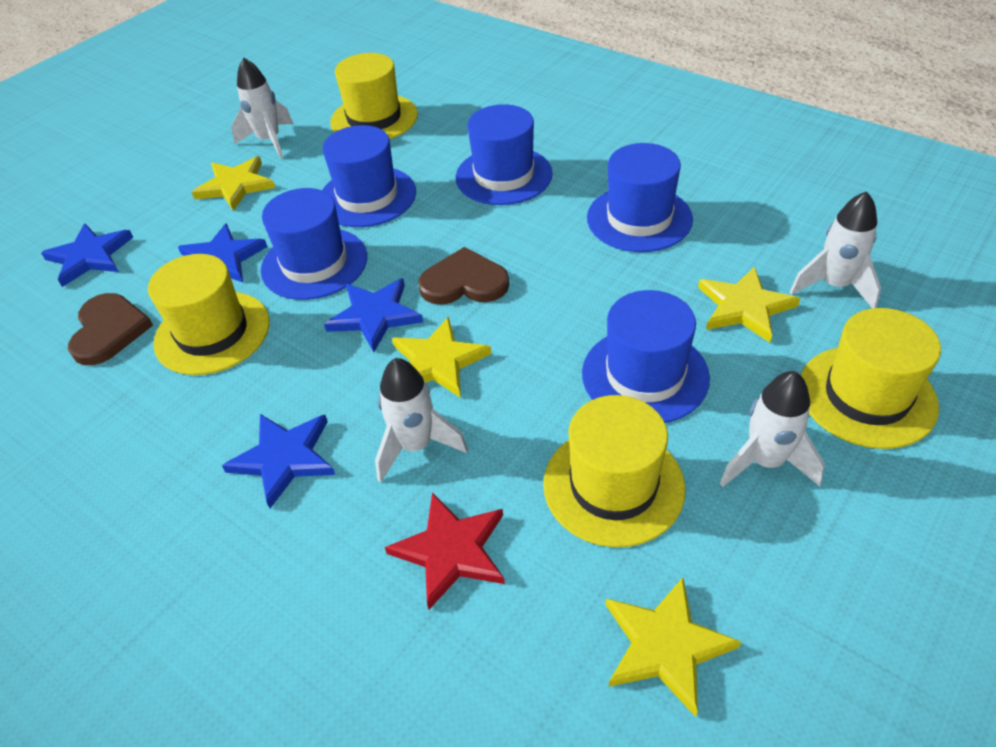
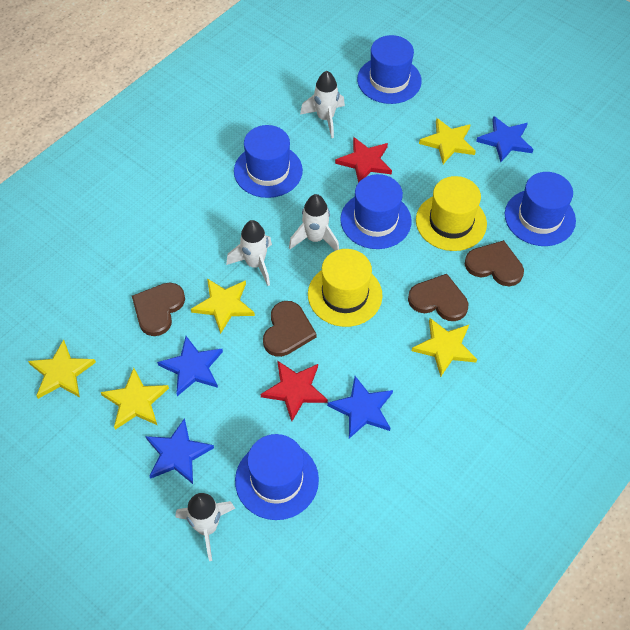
brown heart: 2 -> 4
red star: 1 -> 2
yellow hat: 4 -> 2
yellow star: 4 -> 5

